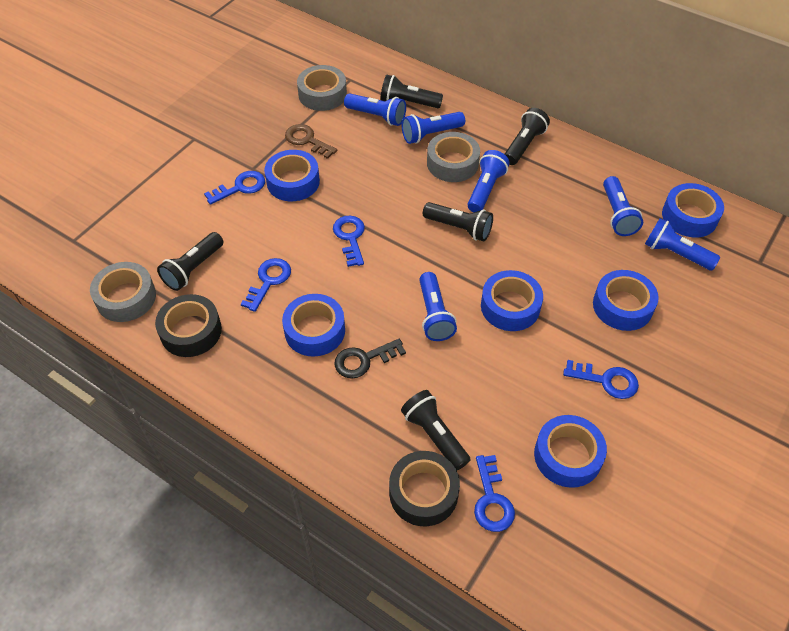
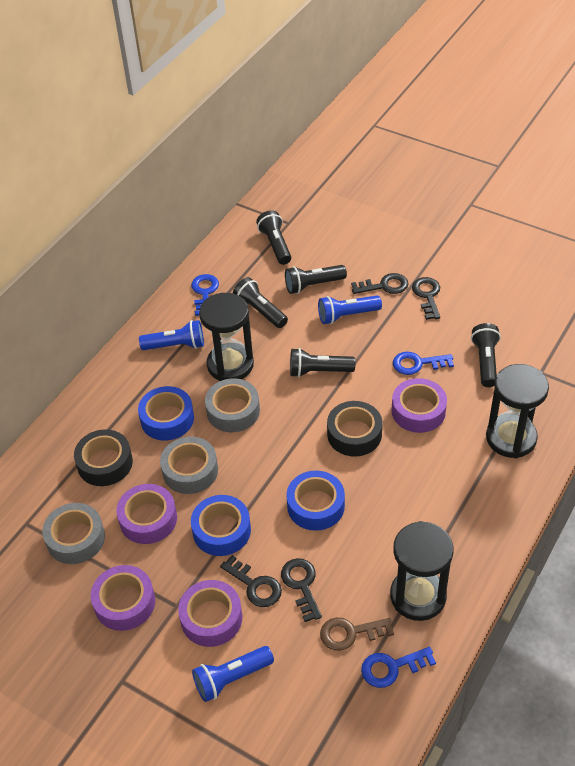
black hourglass: 0 -> 3
black key: 1 -> 4
blue flashlight: 6 -> 3
blue key: 5 -> 3
blue tape: 6 -> 3
purple tape: 0 -> 4

